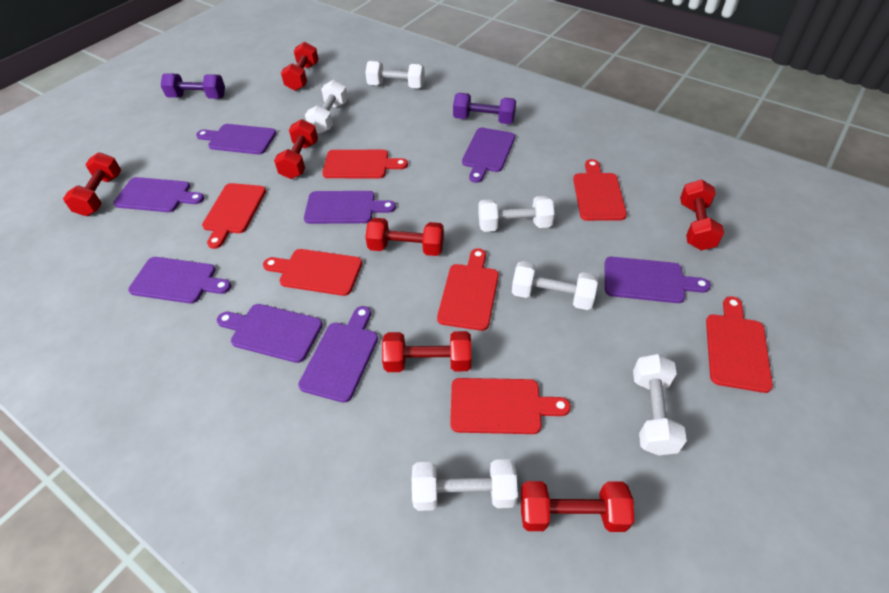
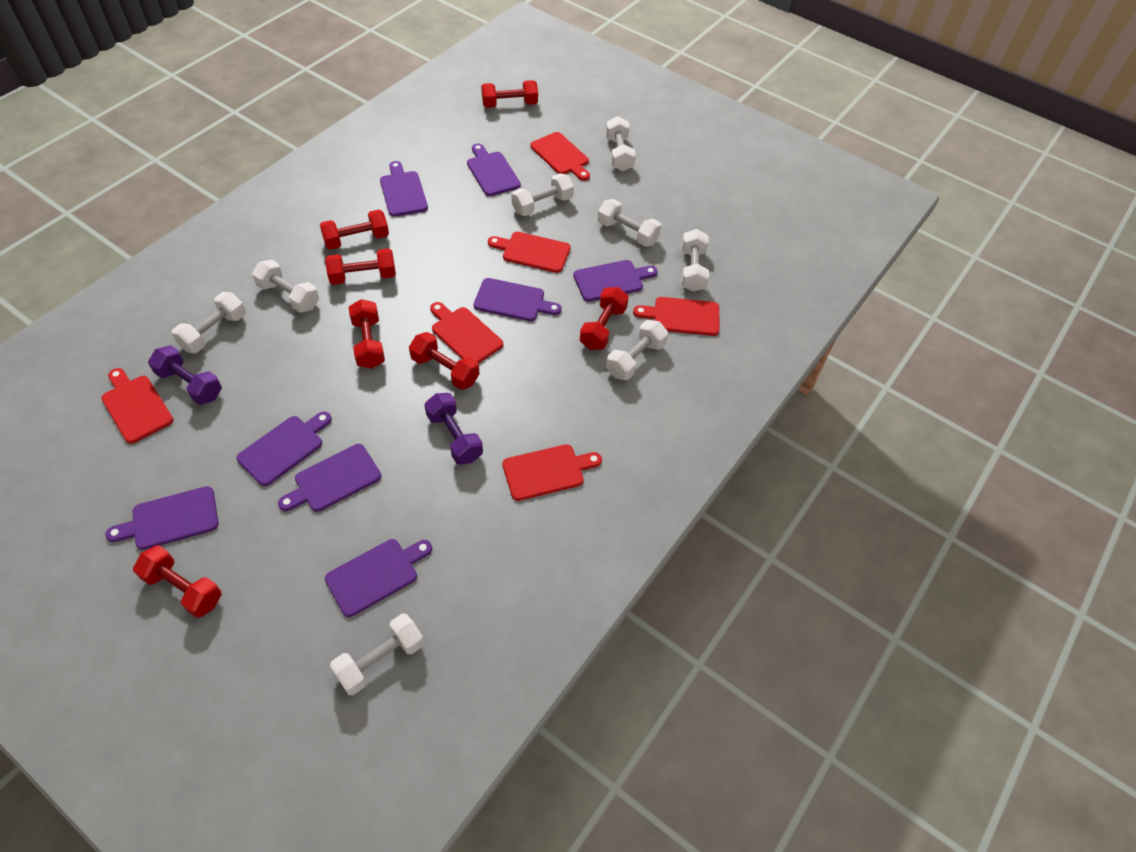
red cutting board: 7 -> 6
white dumbbell: 6 -> 8

